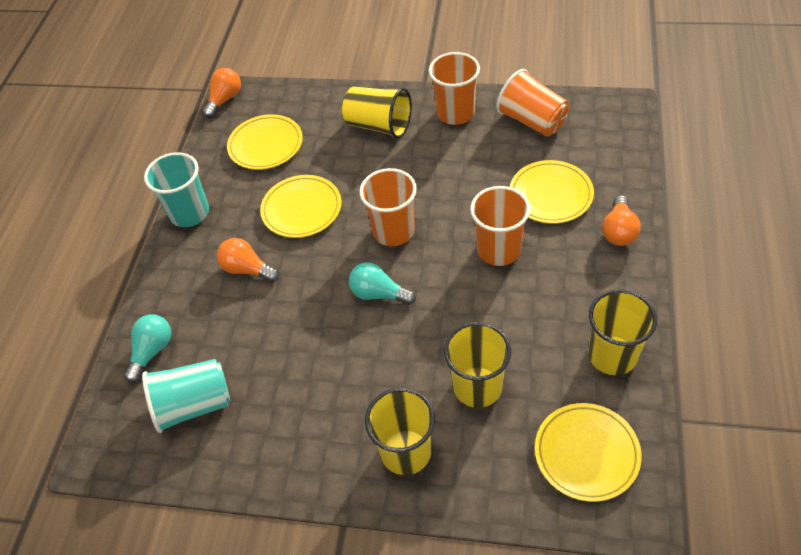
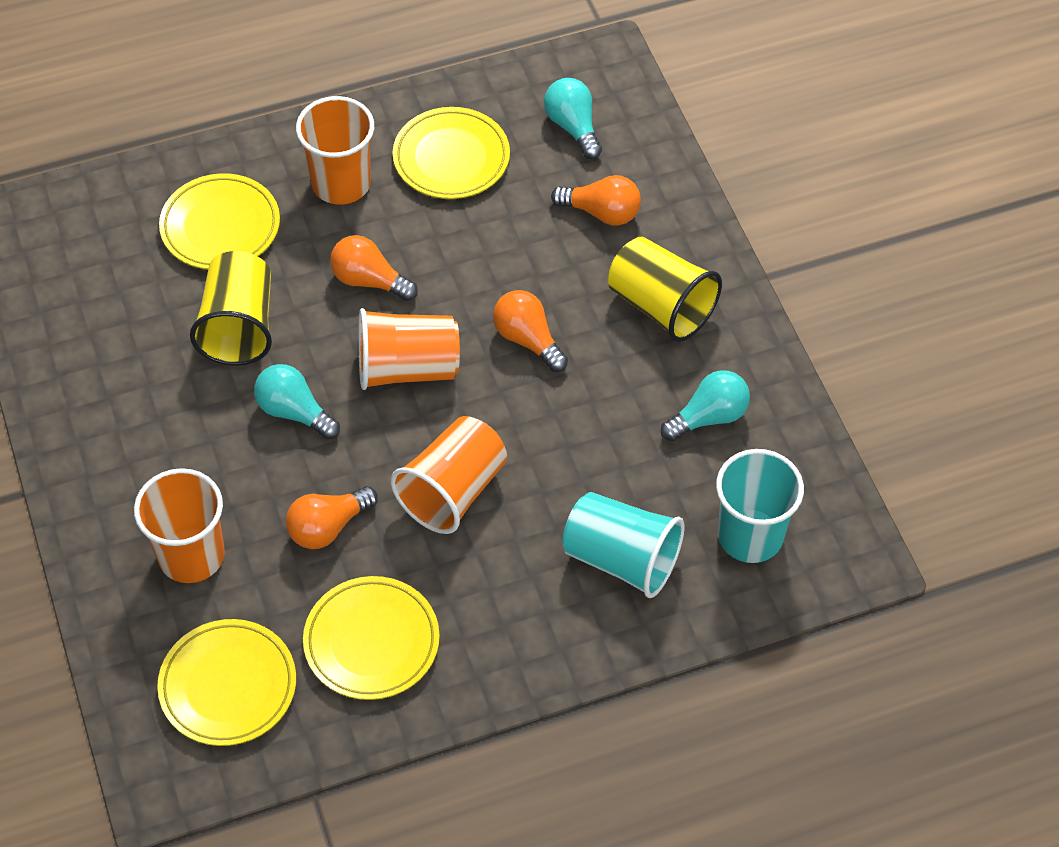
orange light bulb: 3 -> 4
turquoise light bulb: 2 -> 3
yellow cup: 4 -> 2

